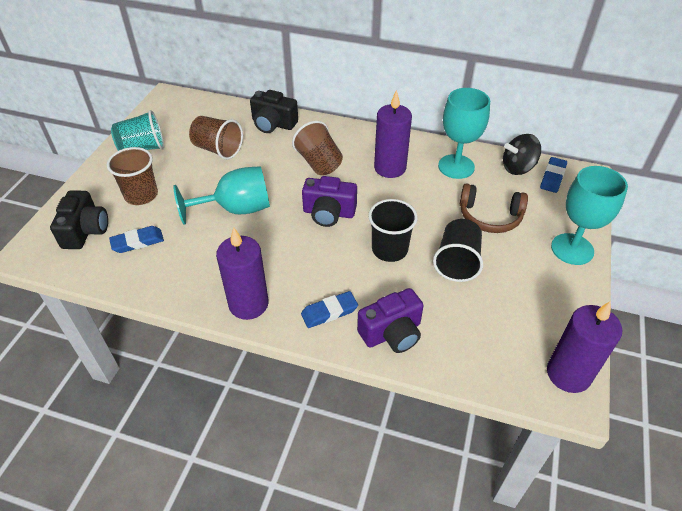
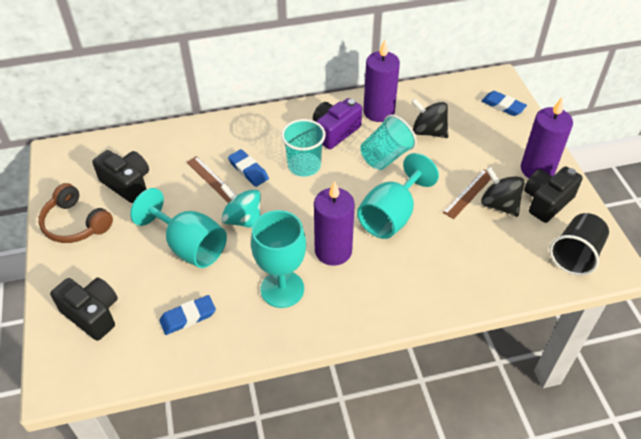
black camera: 2 -> 3
black cup: 2 -> 1
black spinning top: 1 -> 2
brown cup: 3 -> 0
brown ruler: 0 -> 2
purple camera: 2 -> 1
turquoise cup: 1 -> 2
turquoise spinning top: 0 -> 1

